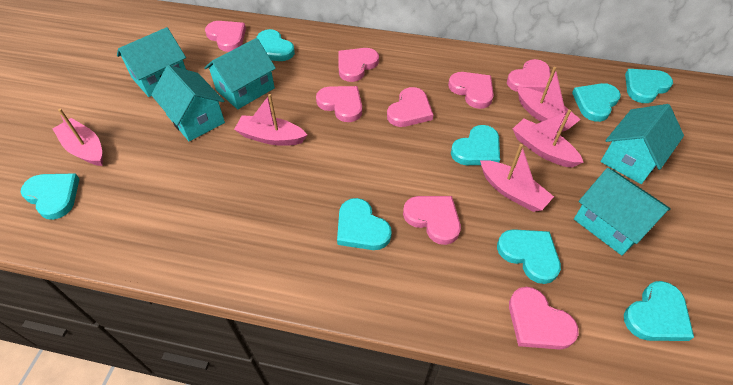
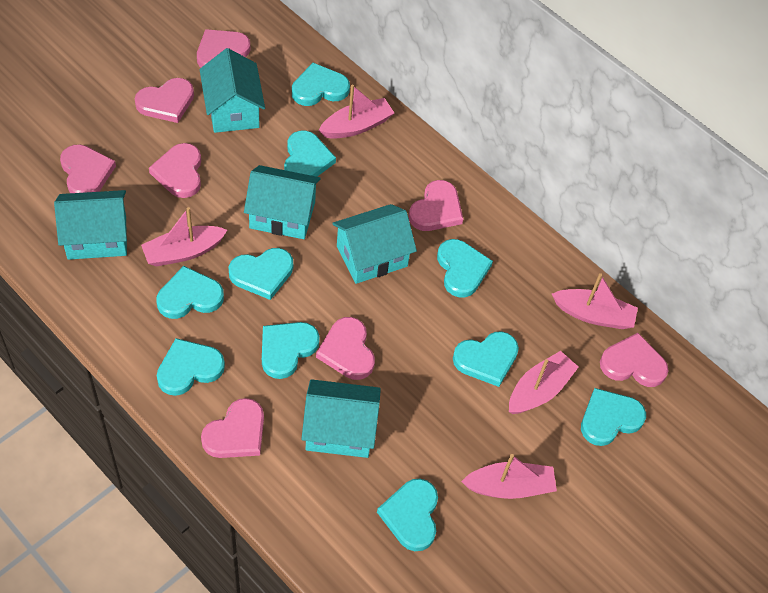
turquoise heart: 8 -> 10

